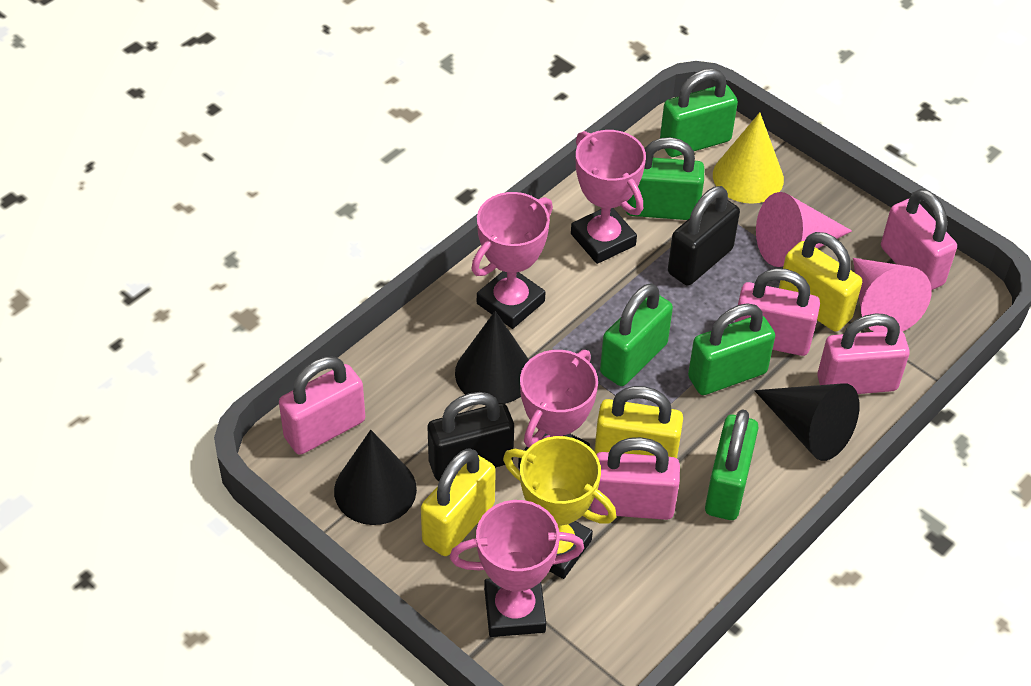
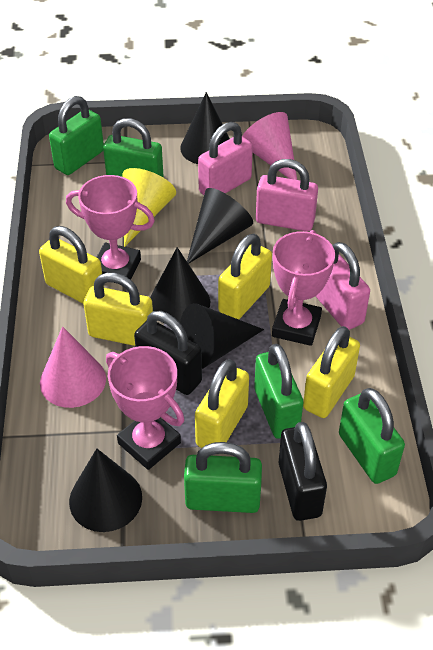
black cone: 3 -> 5
pink padlock: 5 -> 3
pink trophy: 4 -> 3
yellow padlock: 3 -> 5
yellow trophy: 1 -> 0

